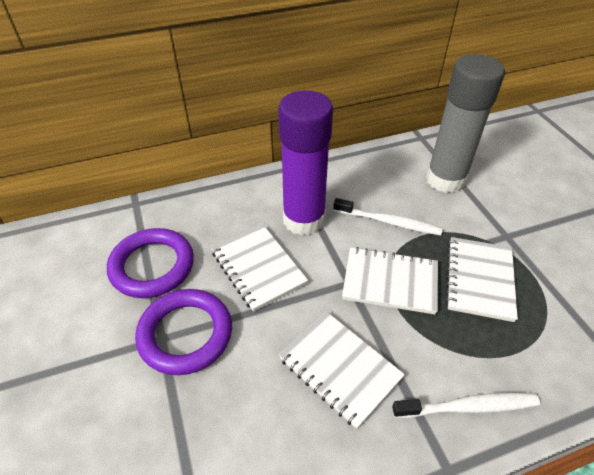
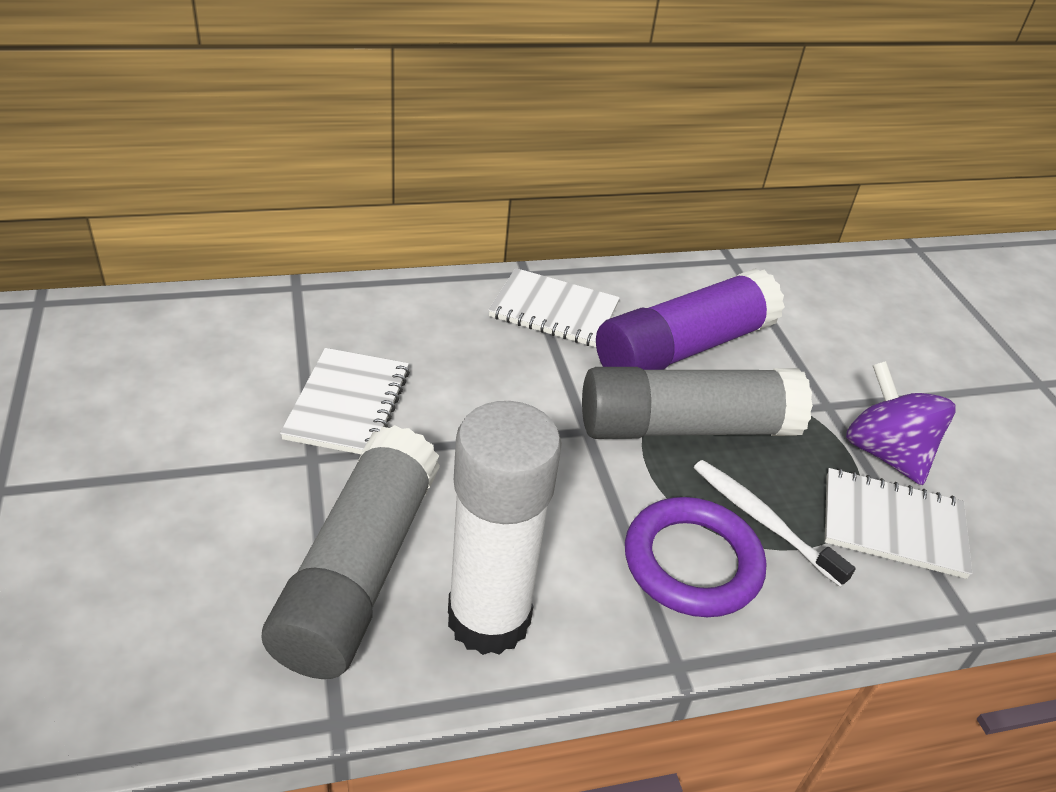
grey glue stick: 1 -> 2
purple ring: 2 -> 1
purple spinning top: 0 -> 1
white glue stick: 0 -> 1
white notebook: 4 -> 3
white toothbrush: 2 -> 1

